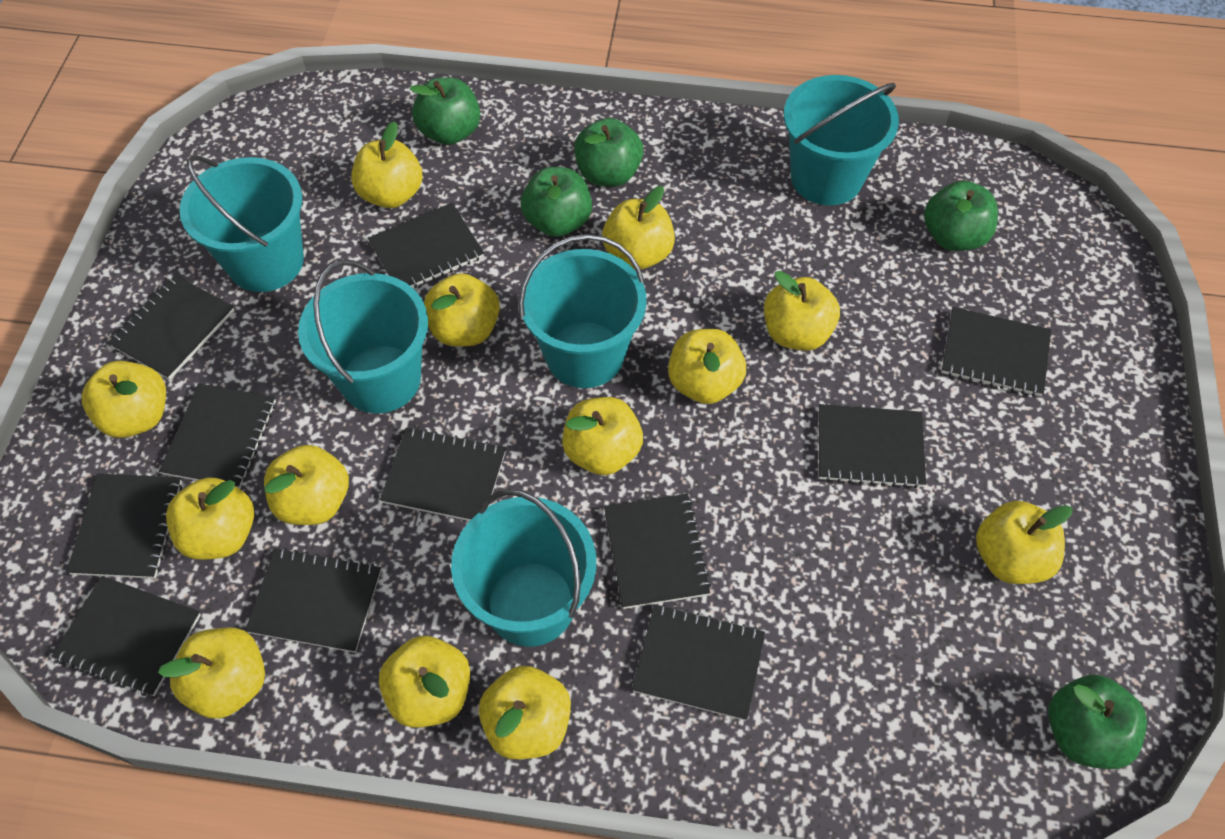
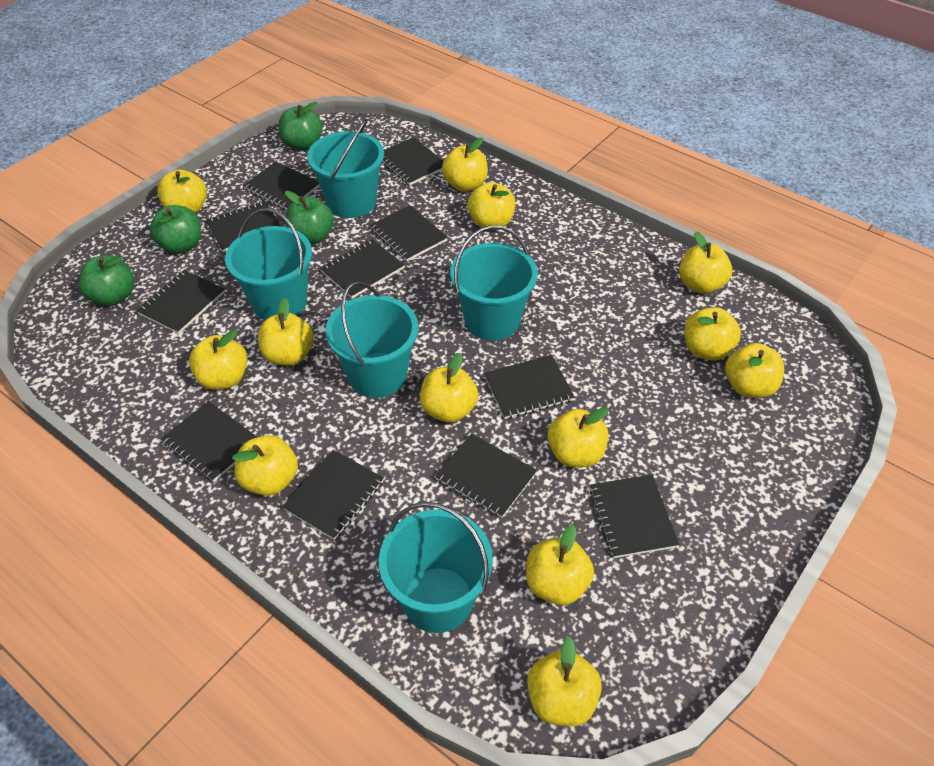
green apple: 5 -> 4

